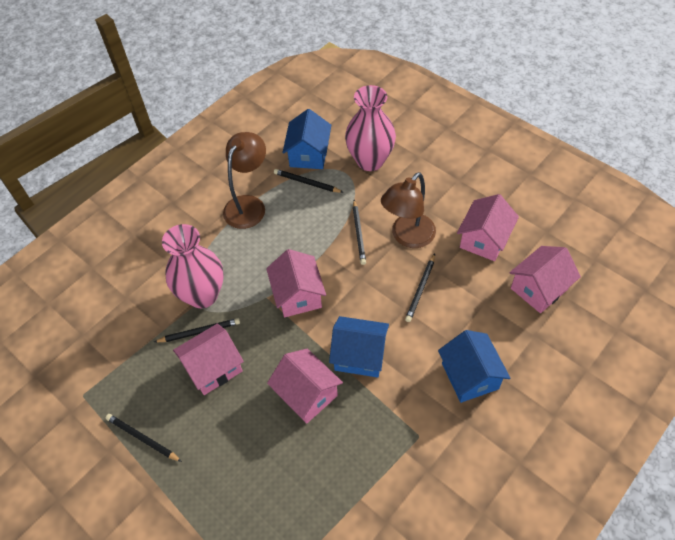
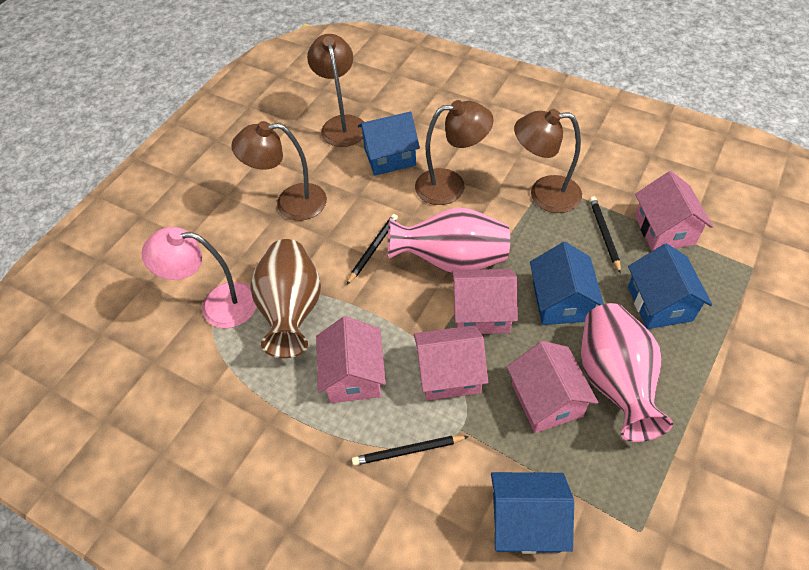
black pencil: 5 -> 3
blue house: 3 -> 4
brown lamp: 2 -> 4
brown vase: 0 -> 1
pink lamp: 0 -> 1

